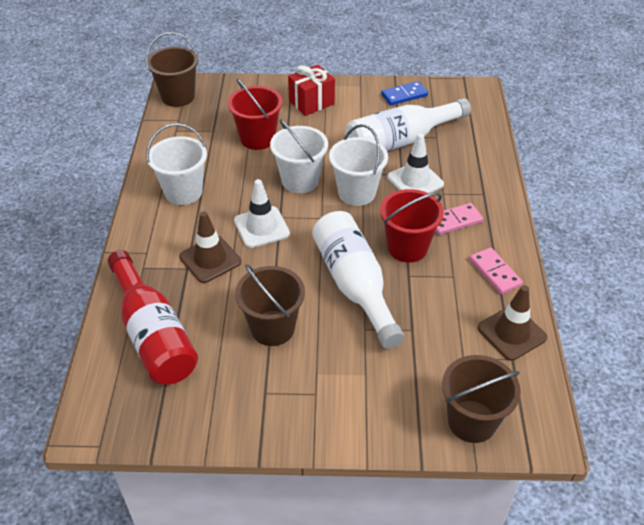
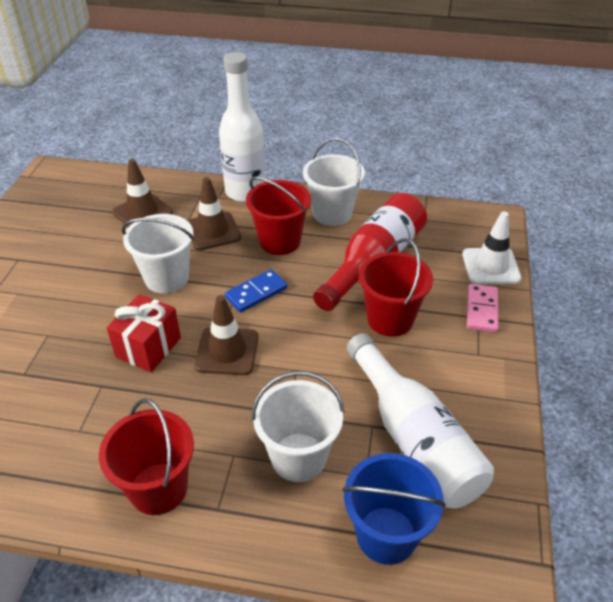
blue bucket: 0 -> 1
brown bucket: 3 -> 0
brown traffic cone: 2 -> 3
pink domino: 2 -> 1
red bucket: 2 -> 3
white traffic cone: 2 -> 1

